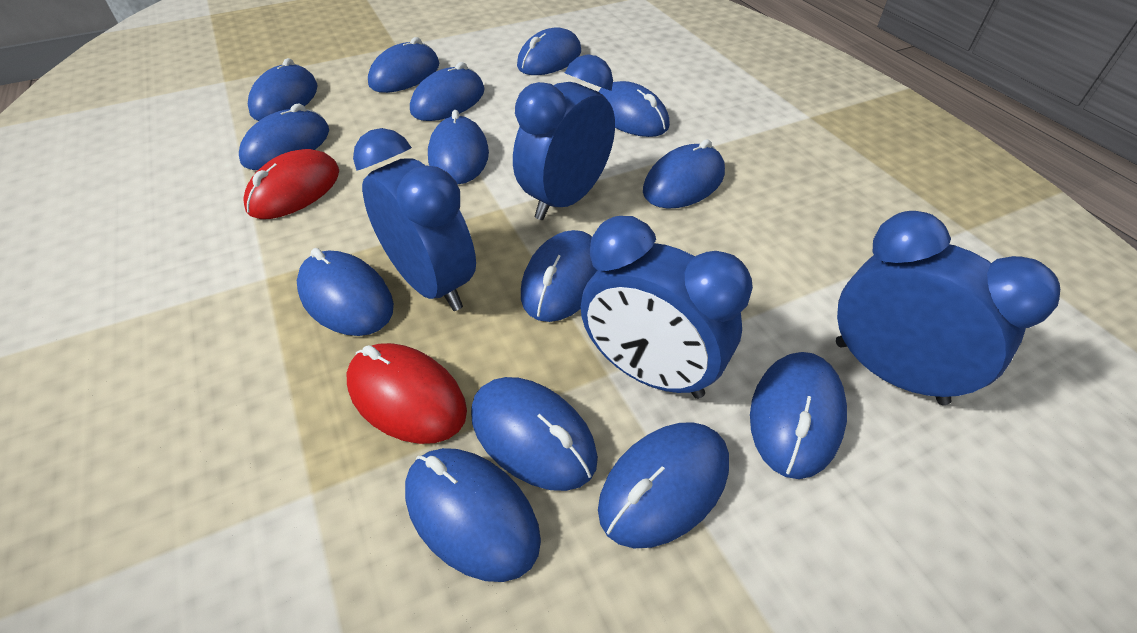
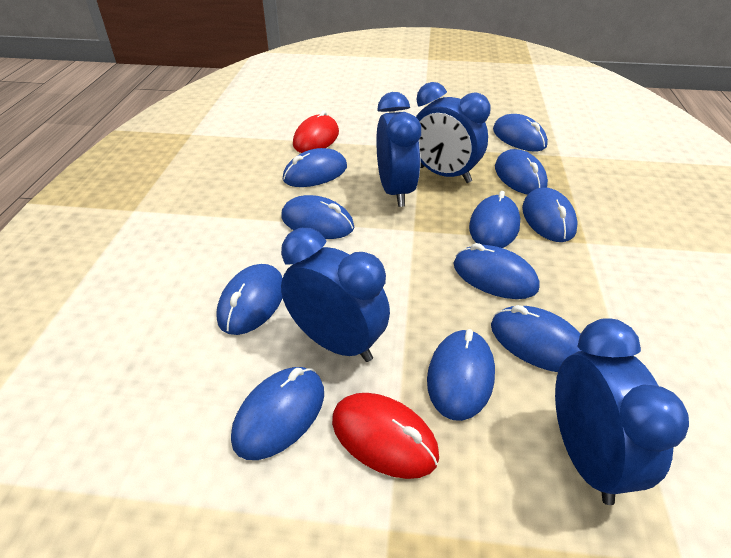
blue mouse: 14 -> 11

